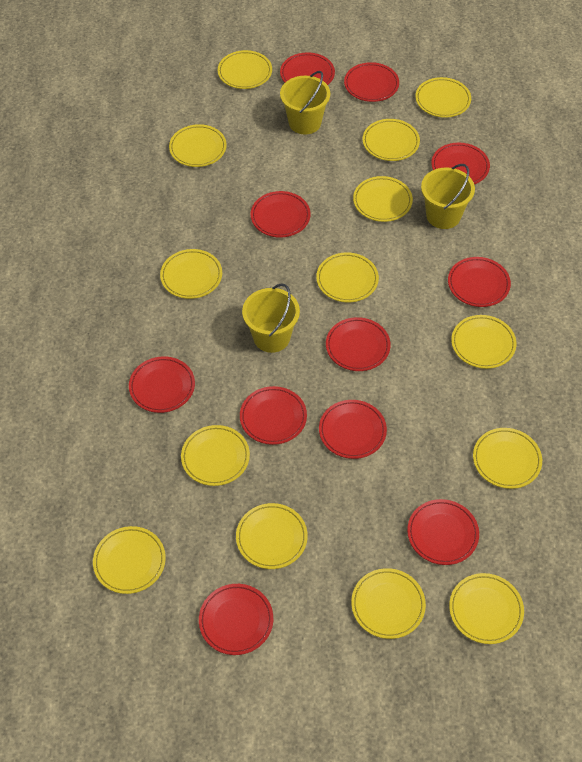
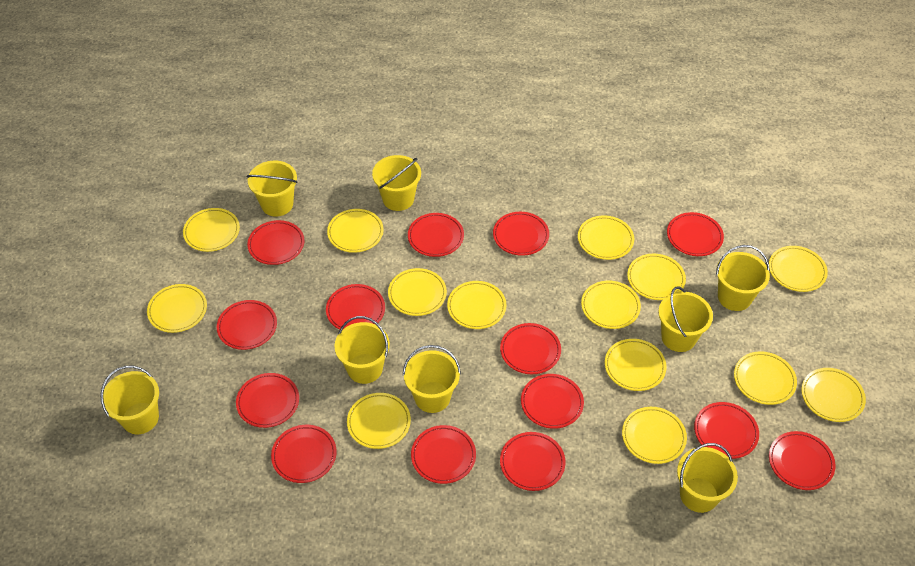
red plate: 11 -> 14
yellow bucket: 3 -> 8

